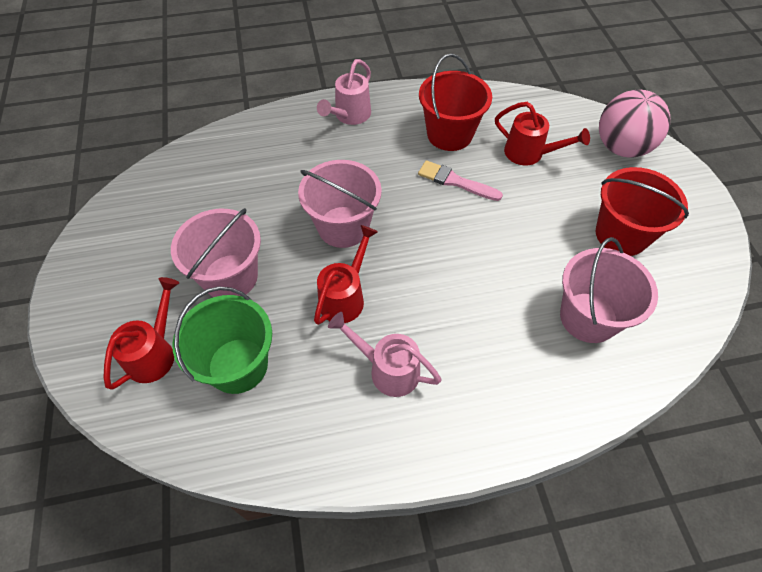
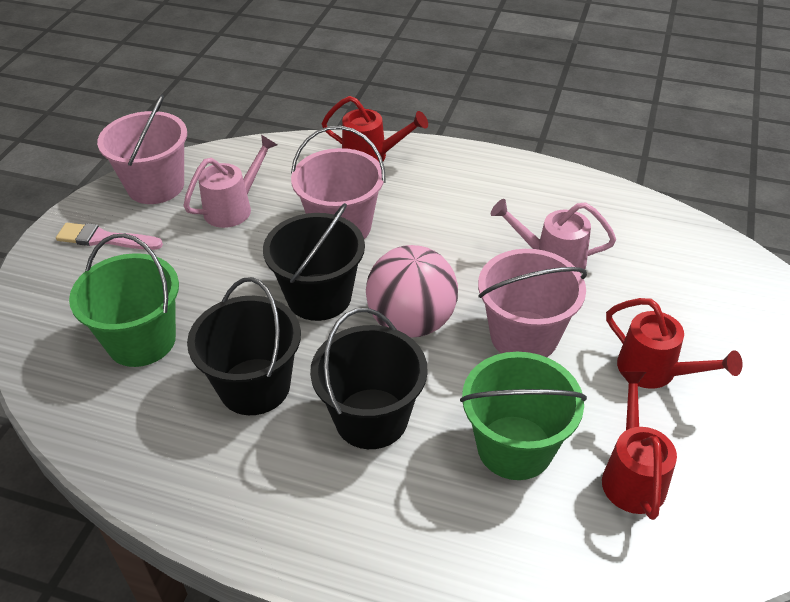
black bucket: 0 -> 3
green bucket: 1 -> 2
red bucket: 2 -> 0

